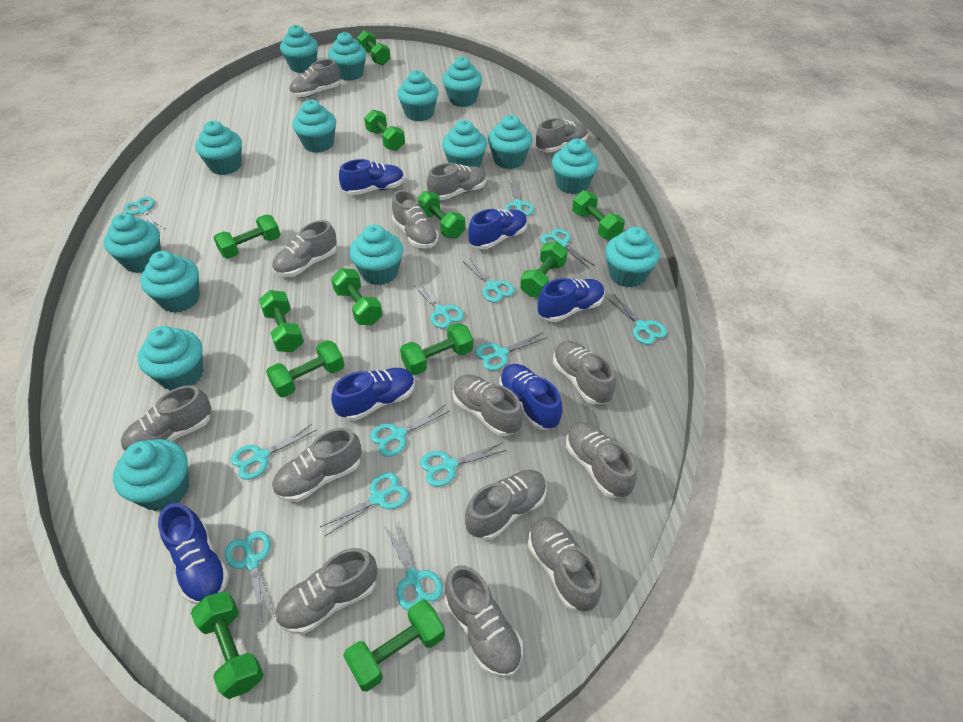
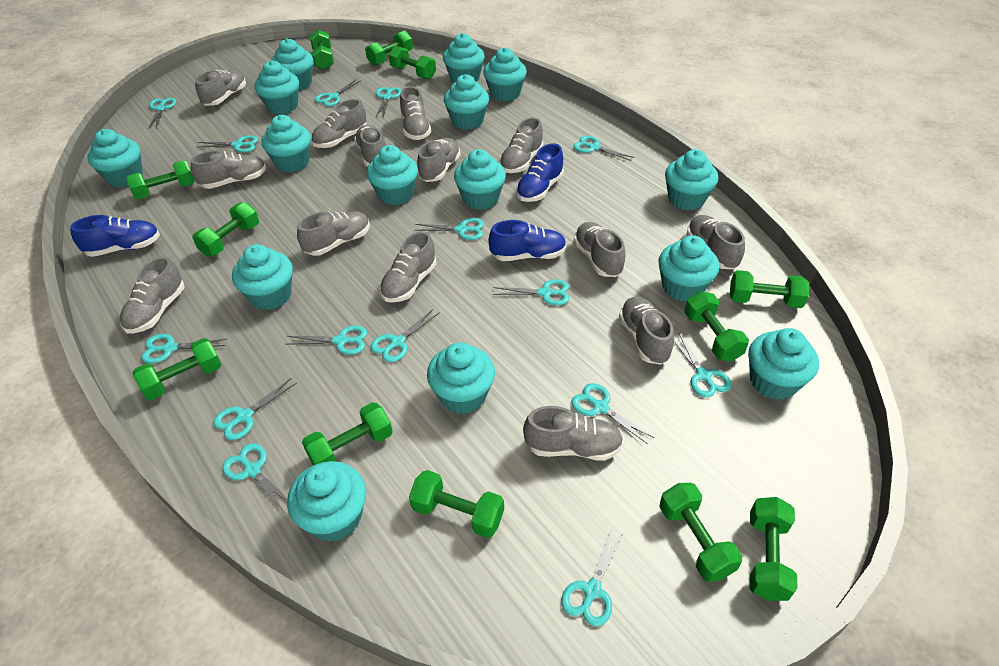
blue shoe: 6 -> 3
turquoise scissors: 13 -> 15

